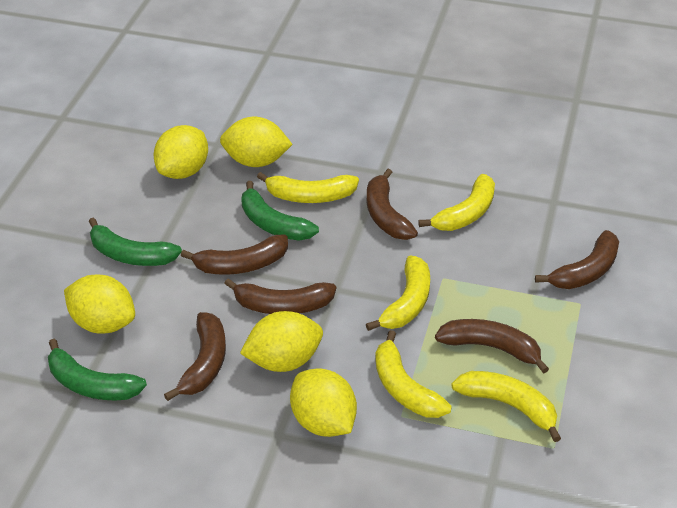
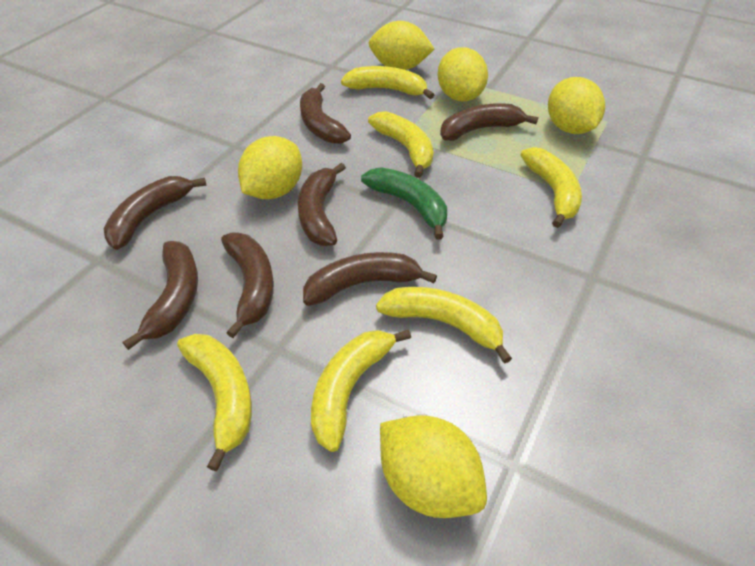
brown banana: 6 -> 7
green banana: 3 -> 1
yellow banana: 5 -> 6

